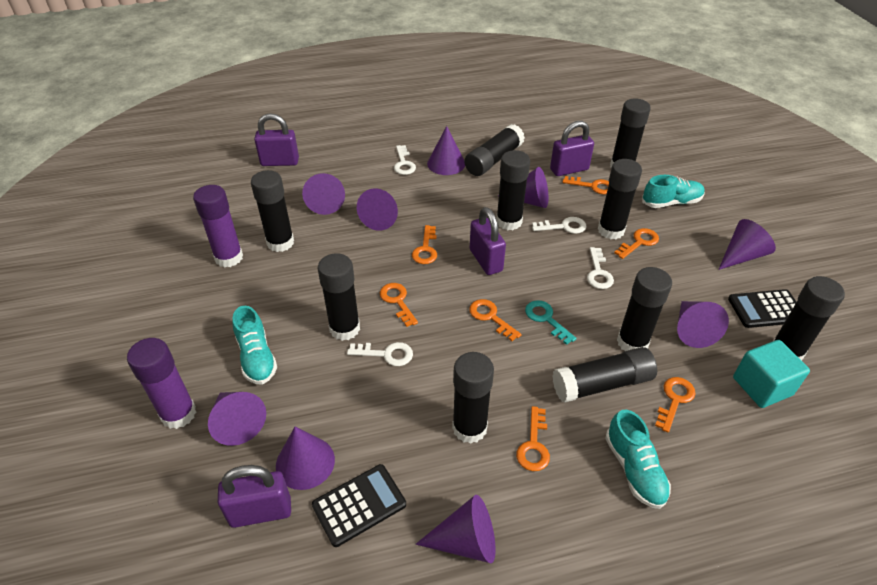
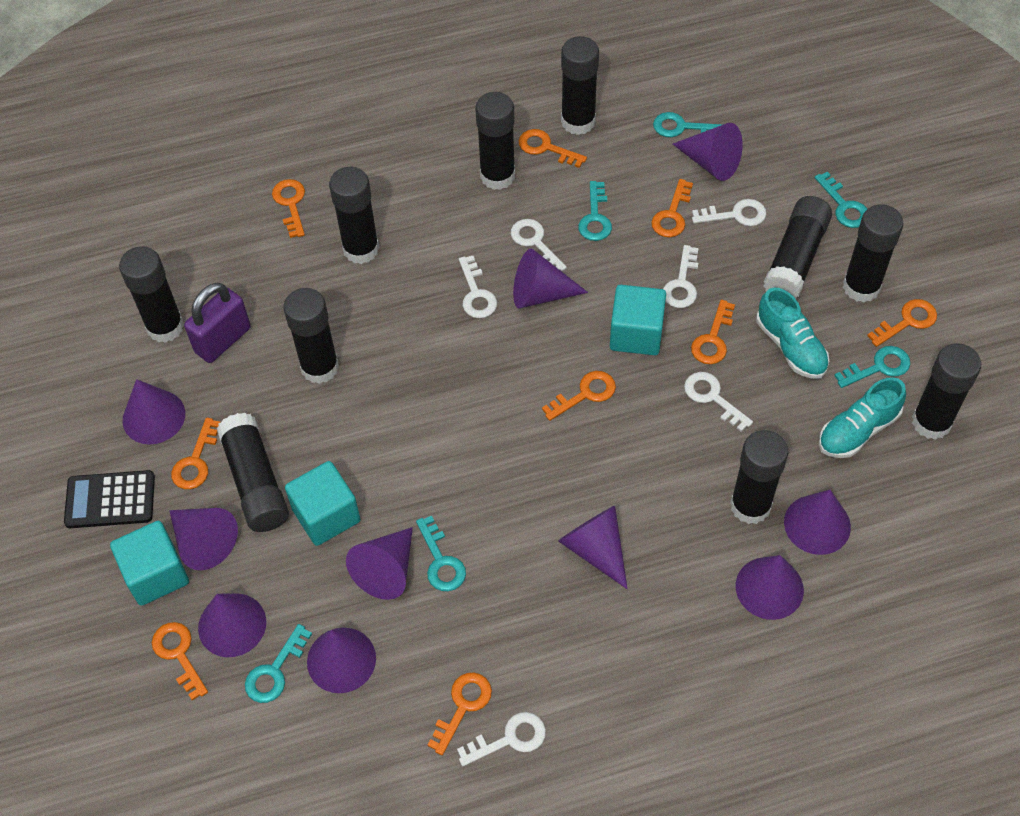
black calculator: 2 -> 1
orange key: 7 -> 9
purple cone: 9 -> 10
purple glue stick: 2 -> 0
purple padlock: 4 -> 1
turquoise cube: 1 -> 3
turquoise key: 1 -> 6
turquoise shoe: 3 -> 2
white key: 4 -> 6

